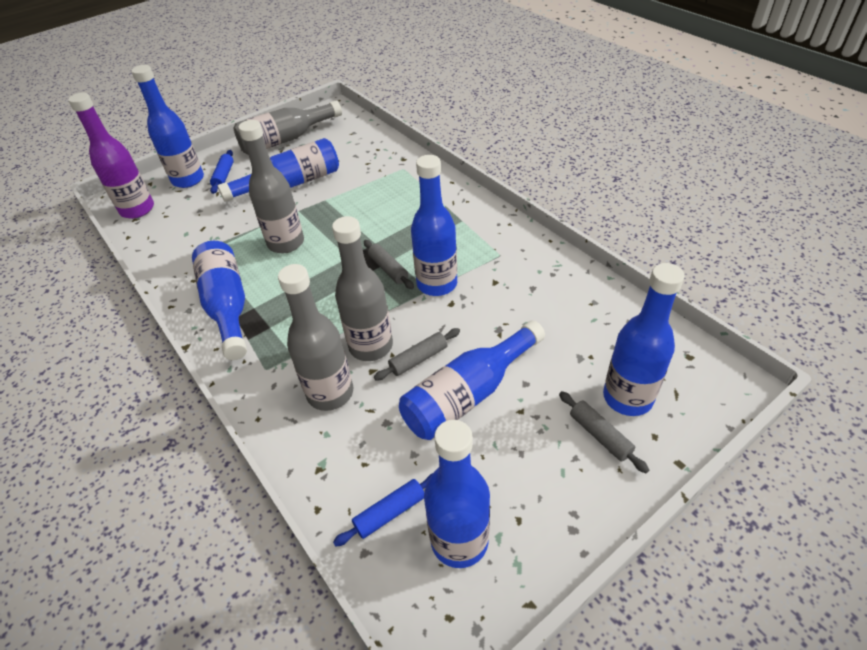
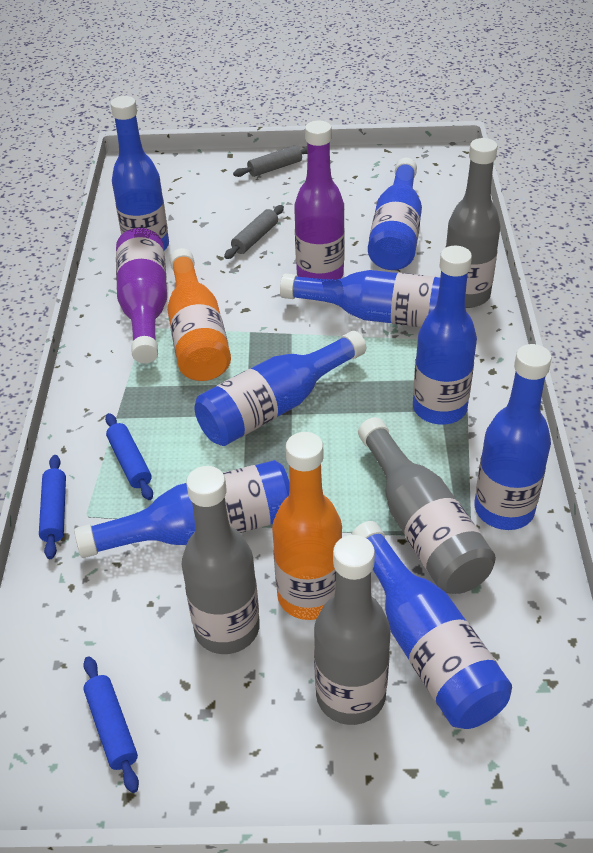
blue bottle: 7 -> 8
blue rolling pin: 2 -> 3
grey rolling pin: 3 -> 2
orange bottle: 0 -> 2
purple bottle: 1 -> 2

